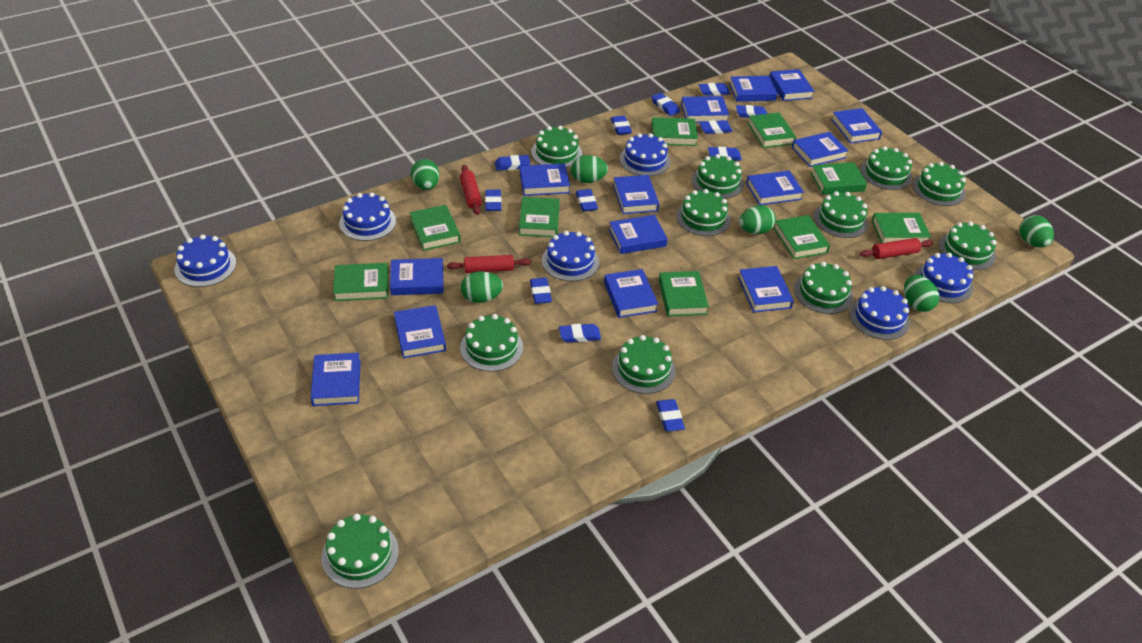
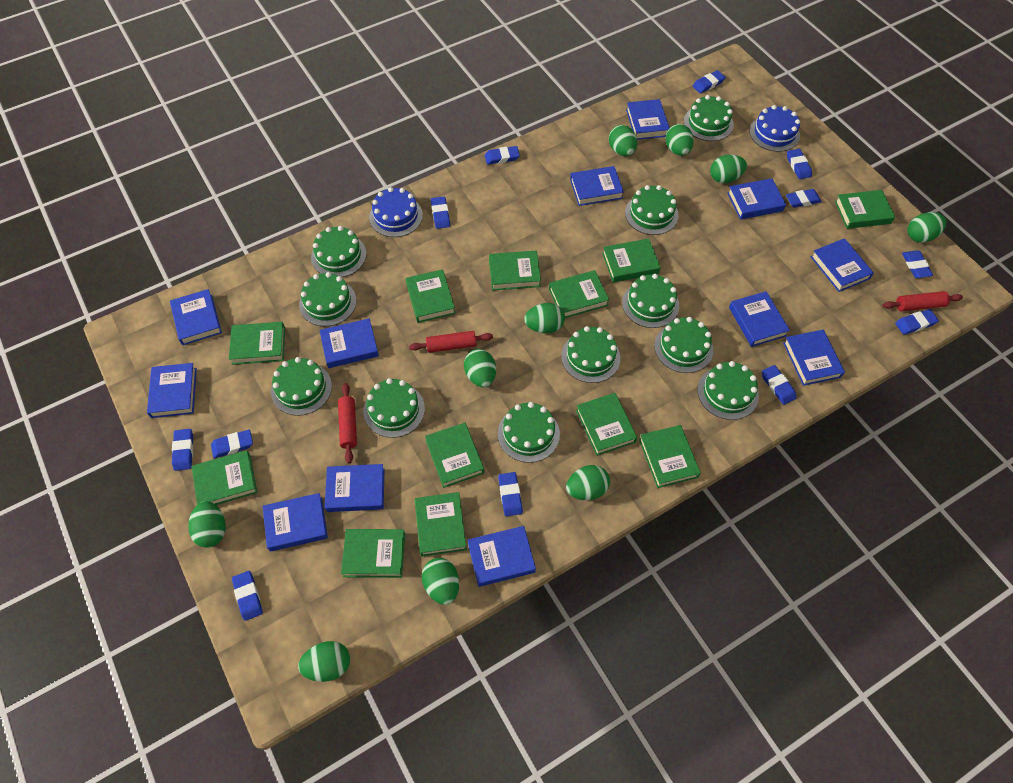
blue book: 14 -> 12
blue cake: 6 -> 2
green book: 9 -> 12
green egg: 6 -> 10

